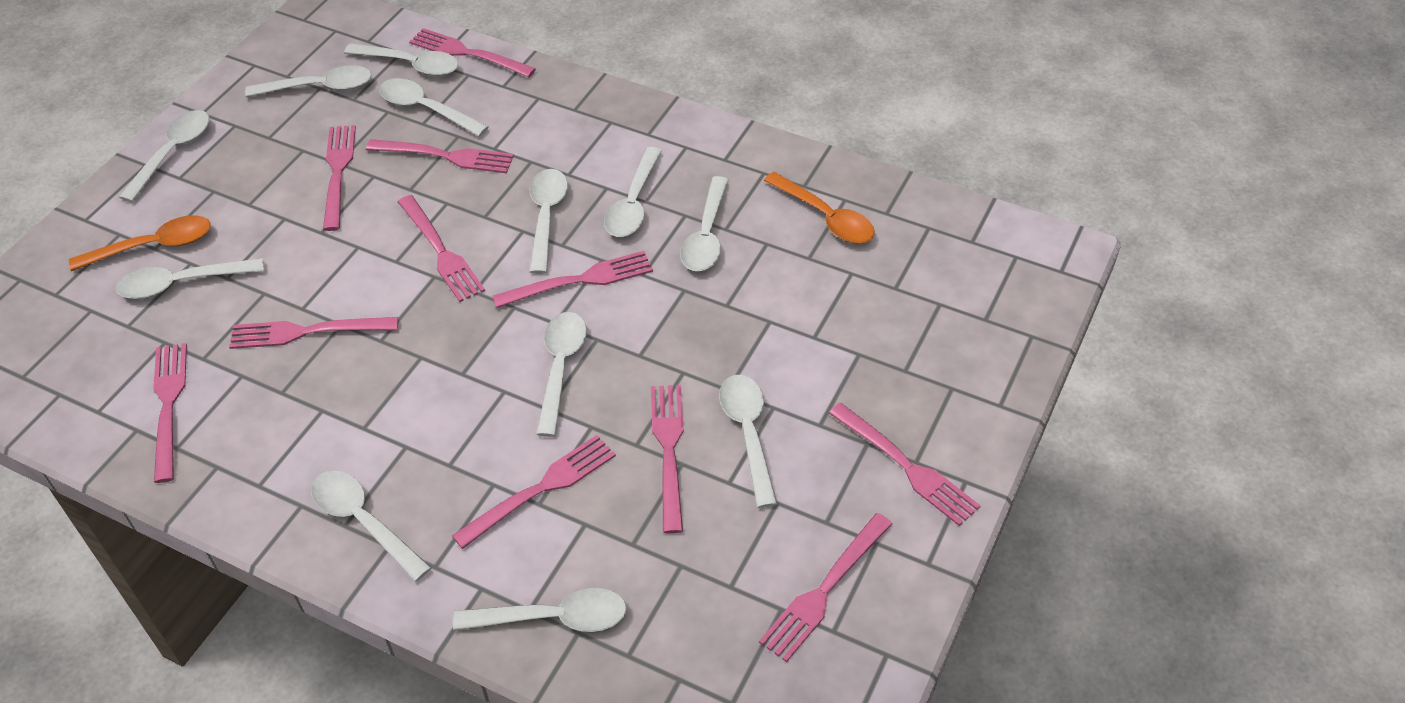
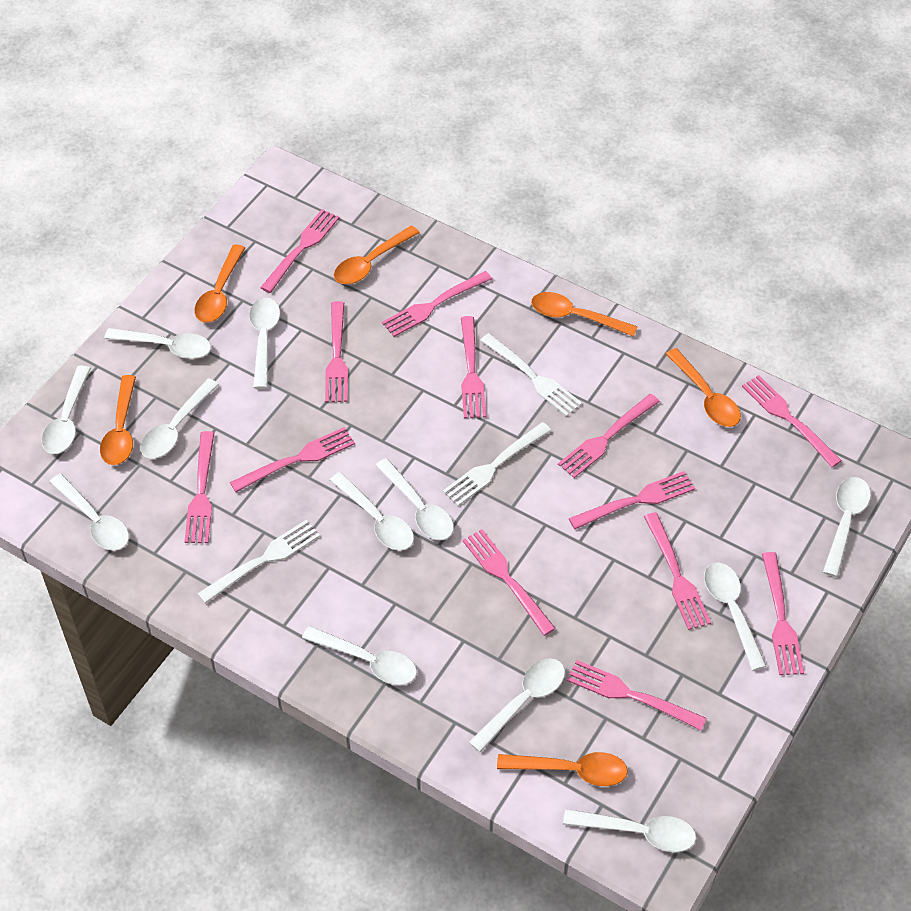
orange spoon: 2 -> 6
pink fork: 11 -> 13
white fork: 0 -> 3

